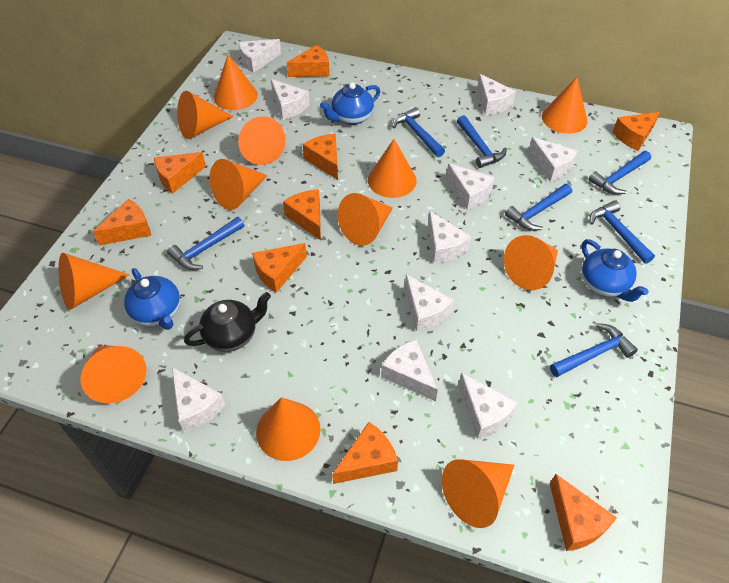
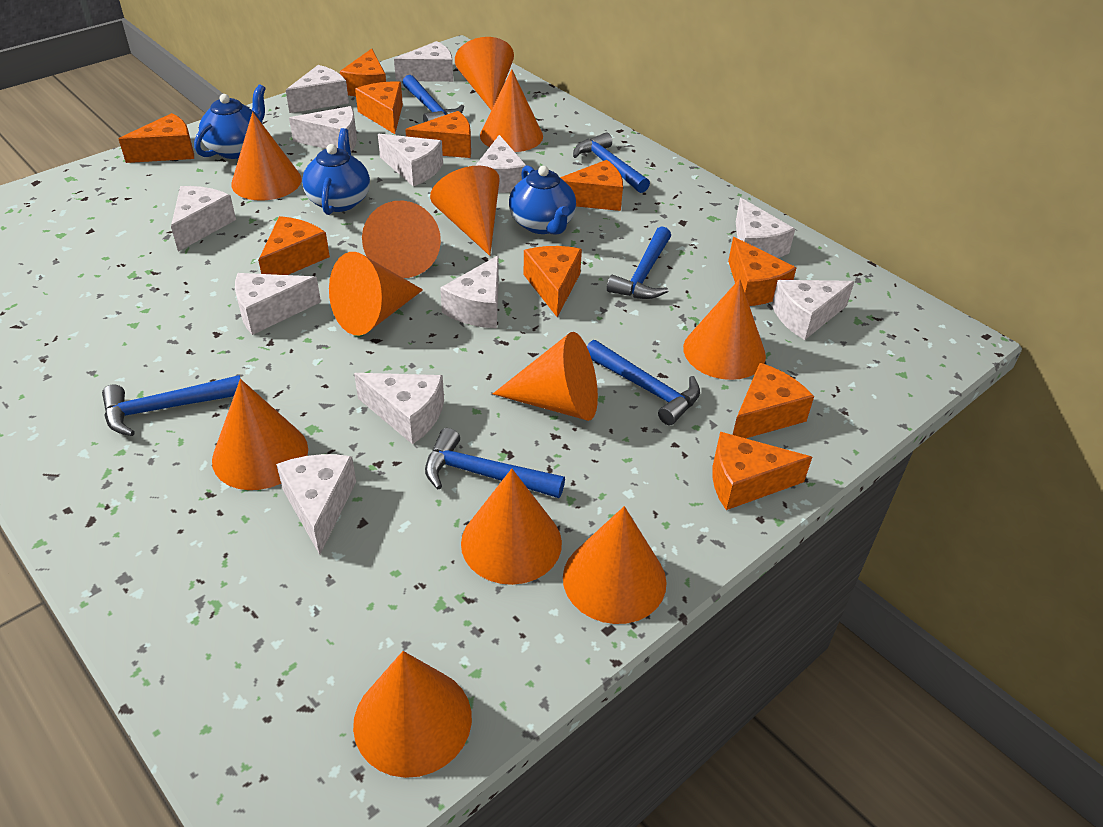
black teapot: 1 -> 0
blue hammer: 7 -> 6
orange cheese: 9 -> 10
white cheese: 10 -> 12

